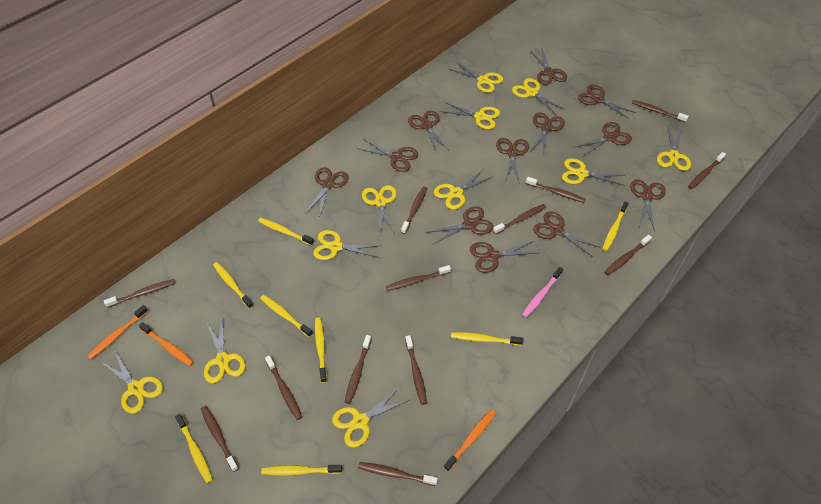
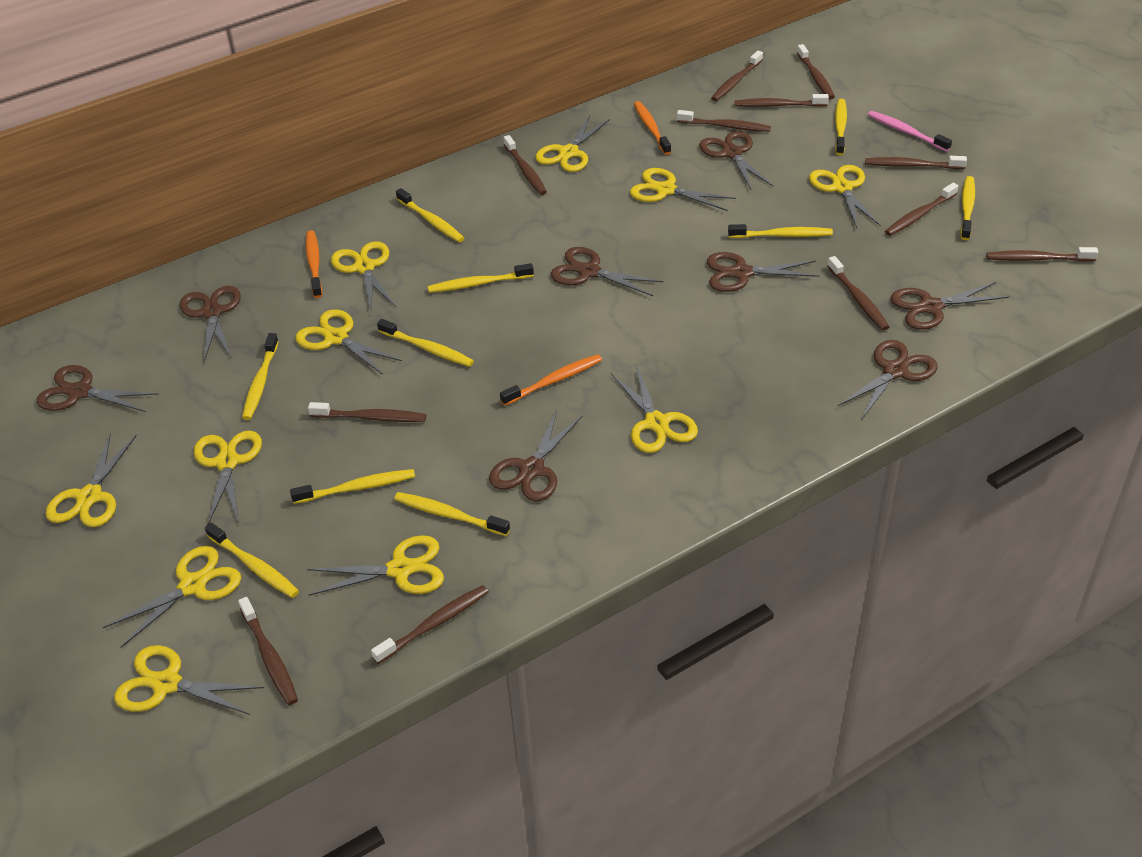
brown scissors: 12 -> 8
brown toothbrush: 13 -> 12
yellow toothbrush: 8 -> 10

